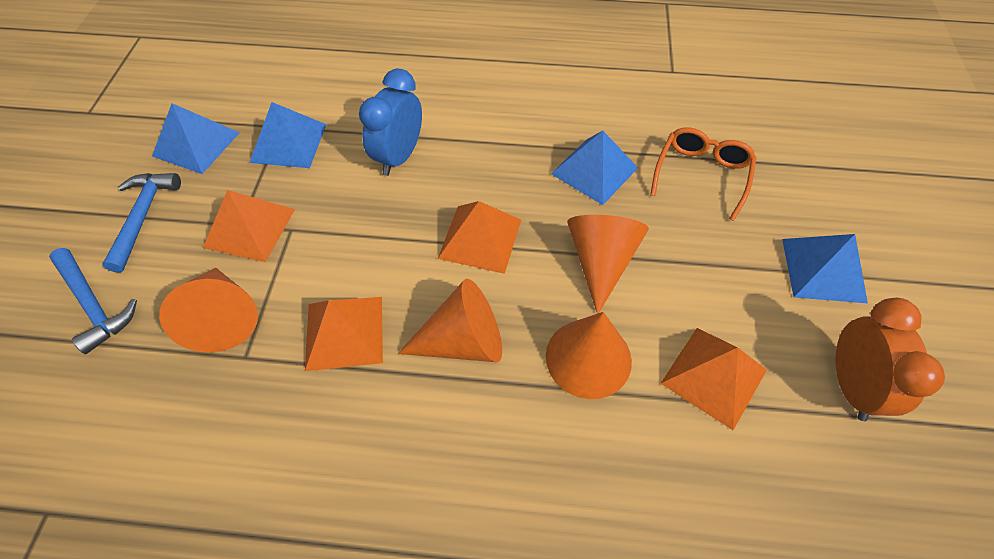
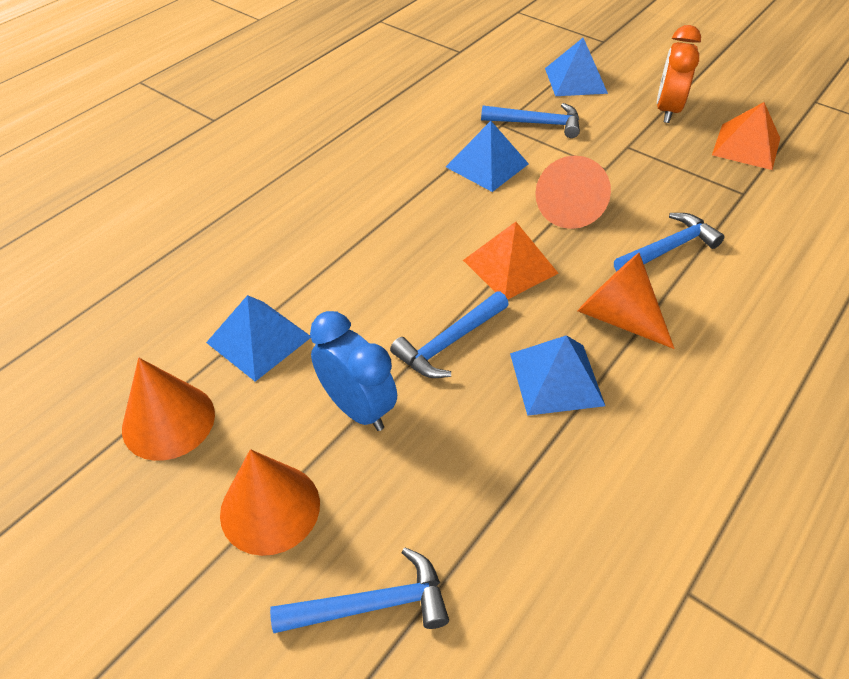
blue hammer: 2 -> 4
orange glasses: 1 -> 0
orange pyramid: 4 -> 2

